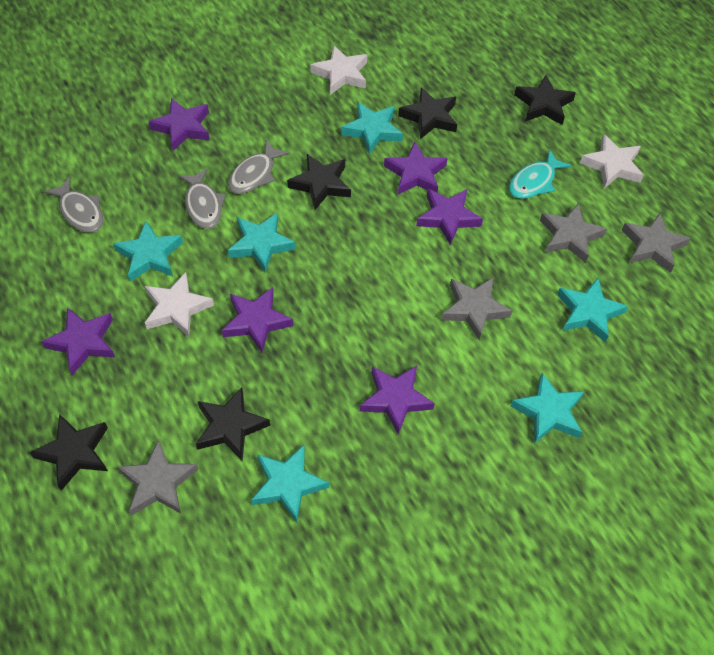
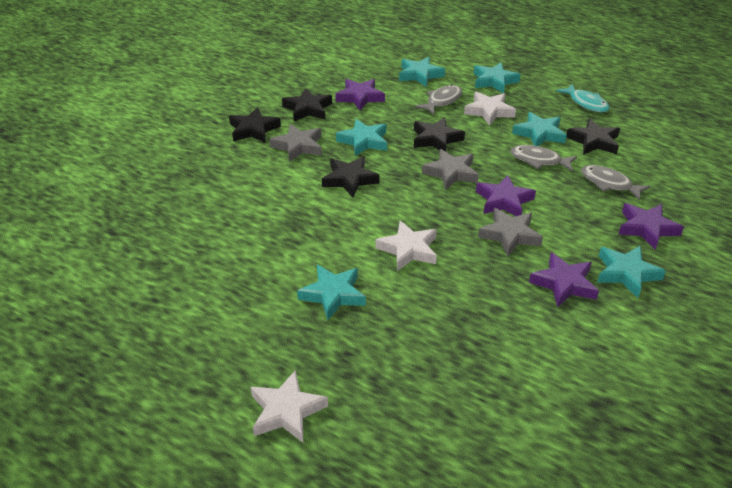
grey star: 4 -> 3
purple star: 6 -> 4

